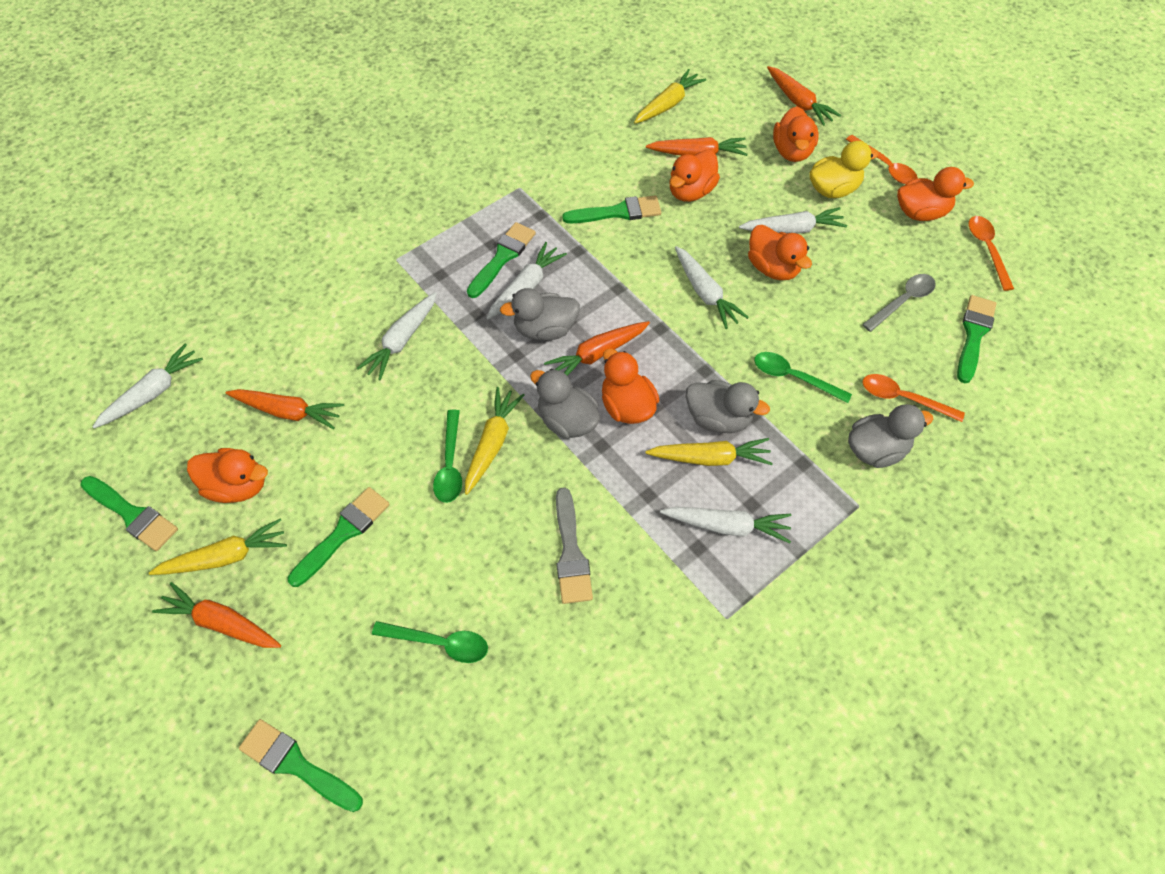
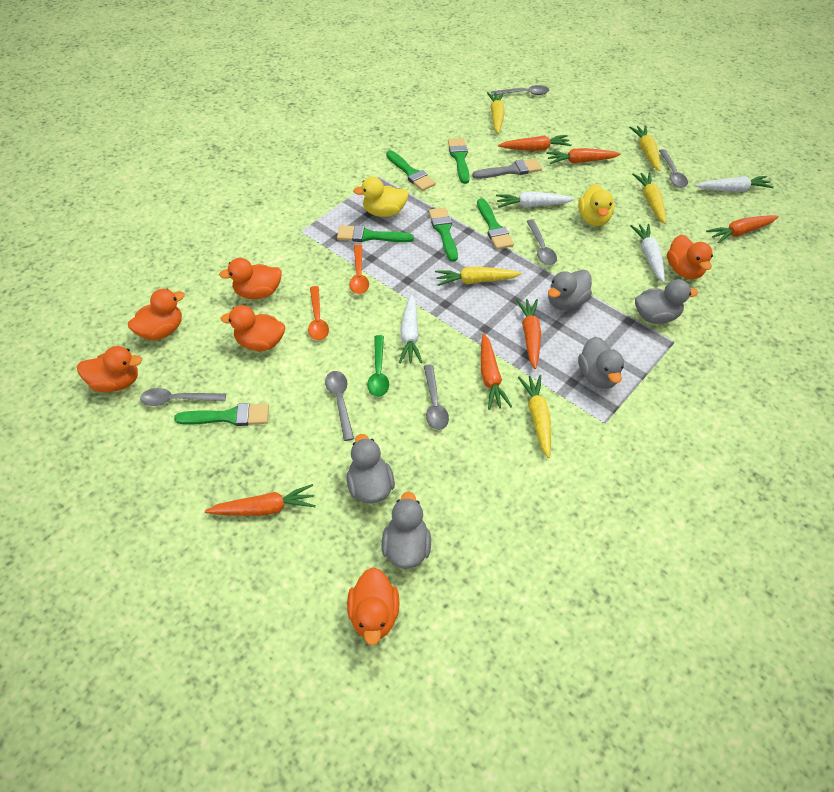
green spoon: 3 -> 1
grey duck: 4 -> 5
grey spoon: 1 -> 6
orange carrot: 5 -> 6
orange spoon: 3 -> 2
white carrot: 6 -> 4
yellow carrot: 4 -> 5
yellow duck: 1 -> 2

